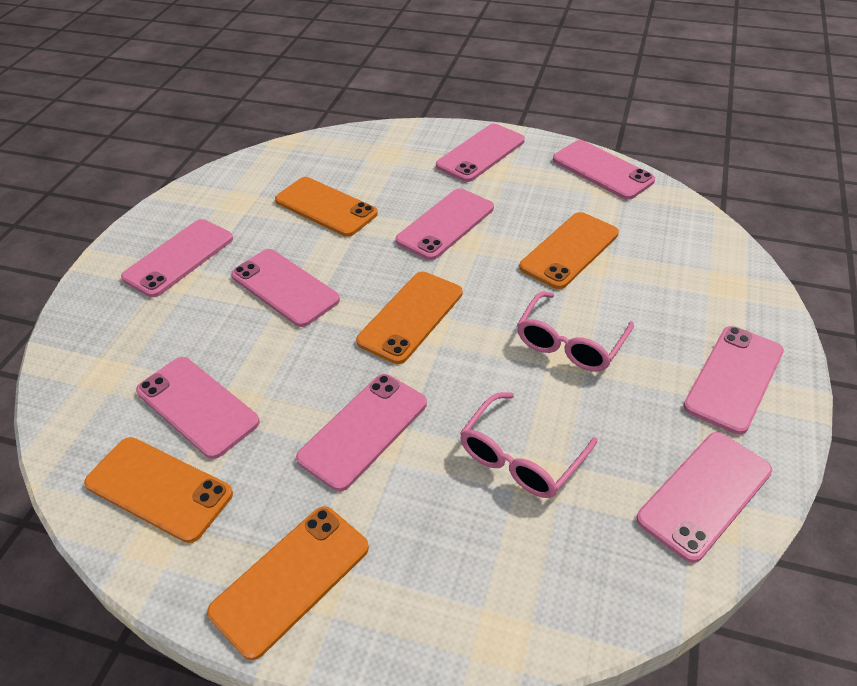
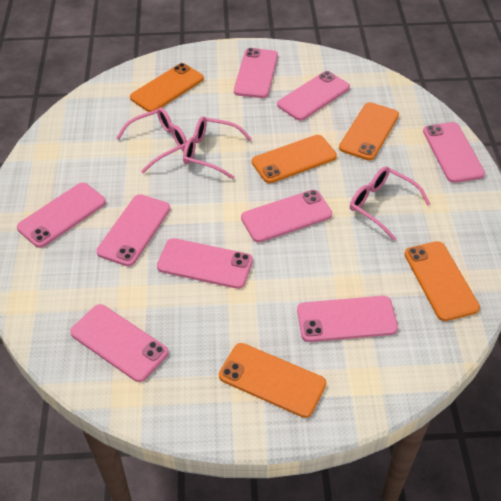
pink glasses: 2 -> 3

